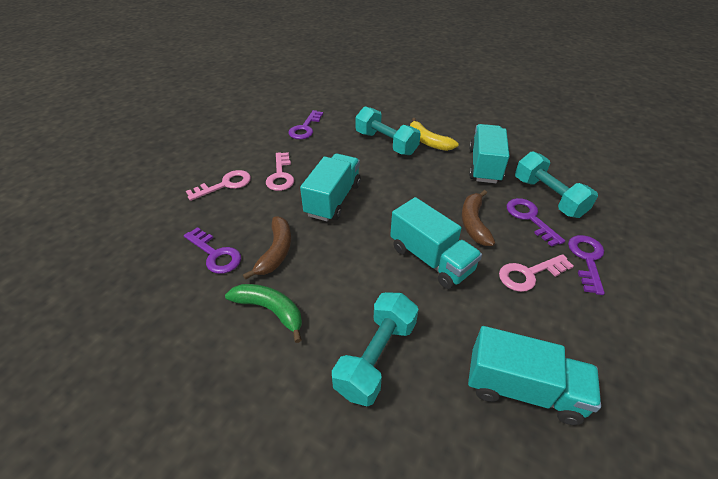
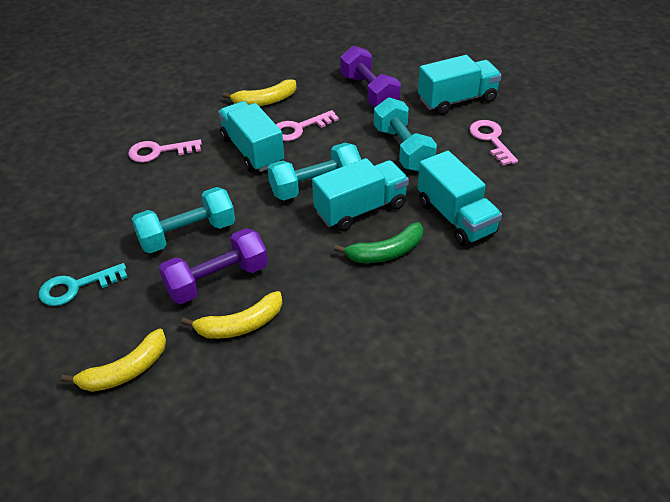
brown banana: 2 -> 0
purple dumbbell: 0 -> 2
purple key: 4 -> 0
turquoise key: 0 -> 1
yellow banana: 1 -> 3

